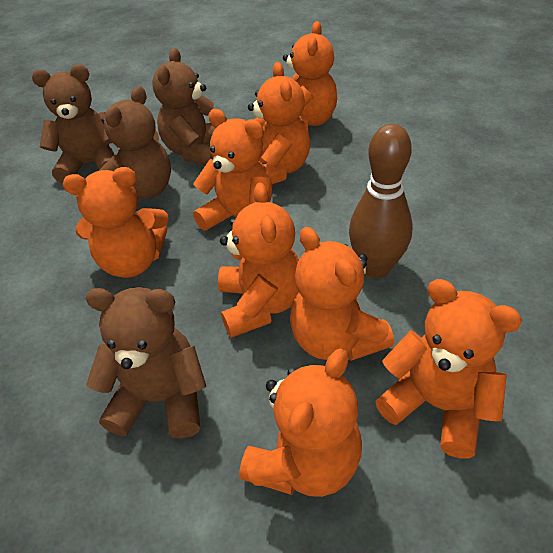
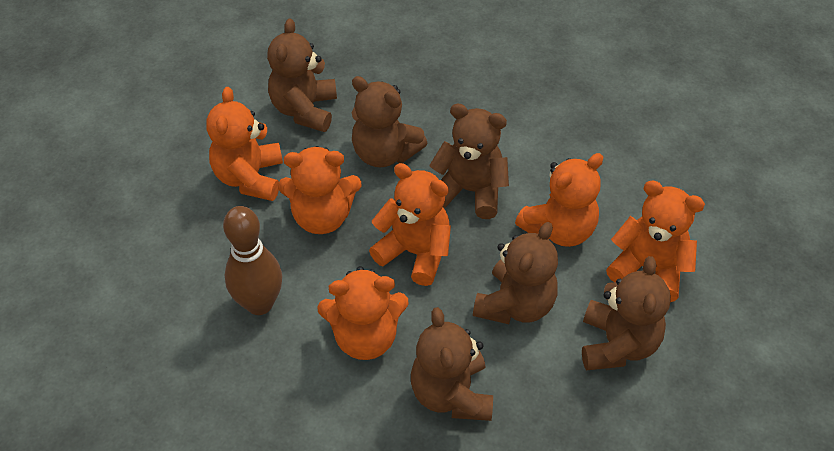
brown teddy bear: 4 -> 6
orange teddy bear: 8 -> 6

